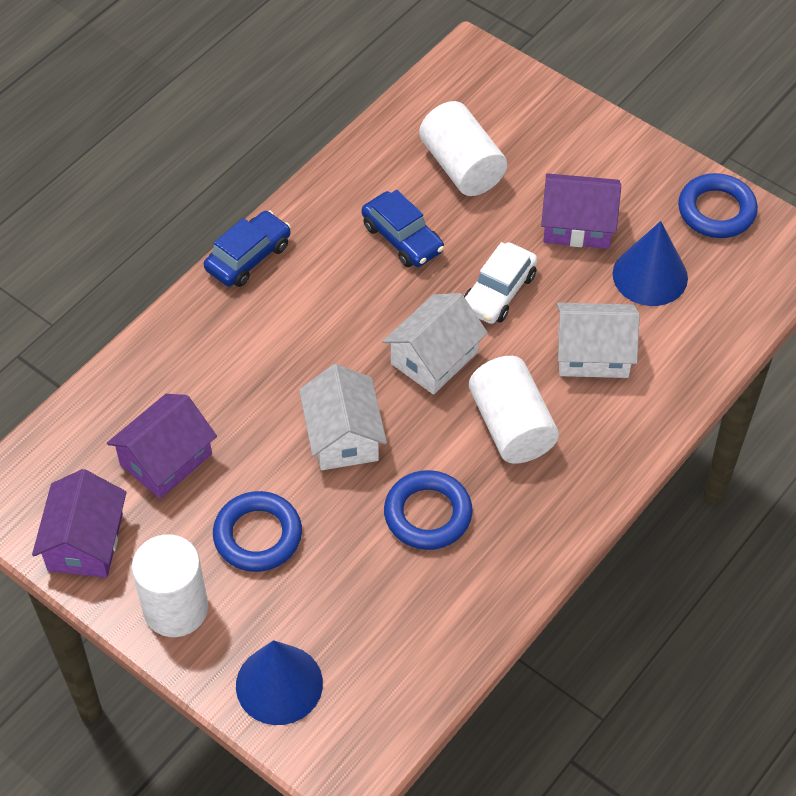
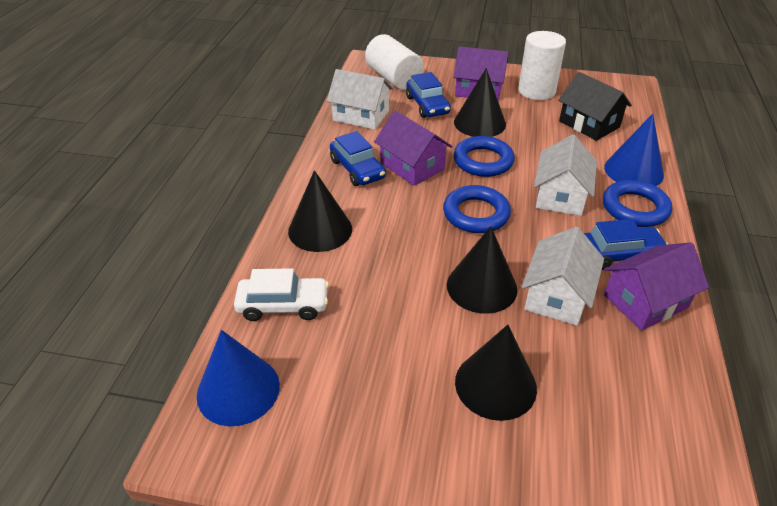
black cone: 0 -> 4
black house: 0 -> 1
blue car: 2 -> 3
white cylinder: 3 -> 2

